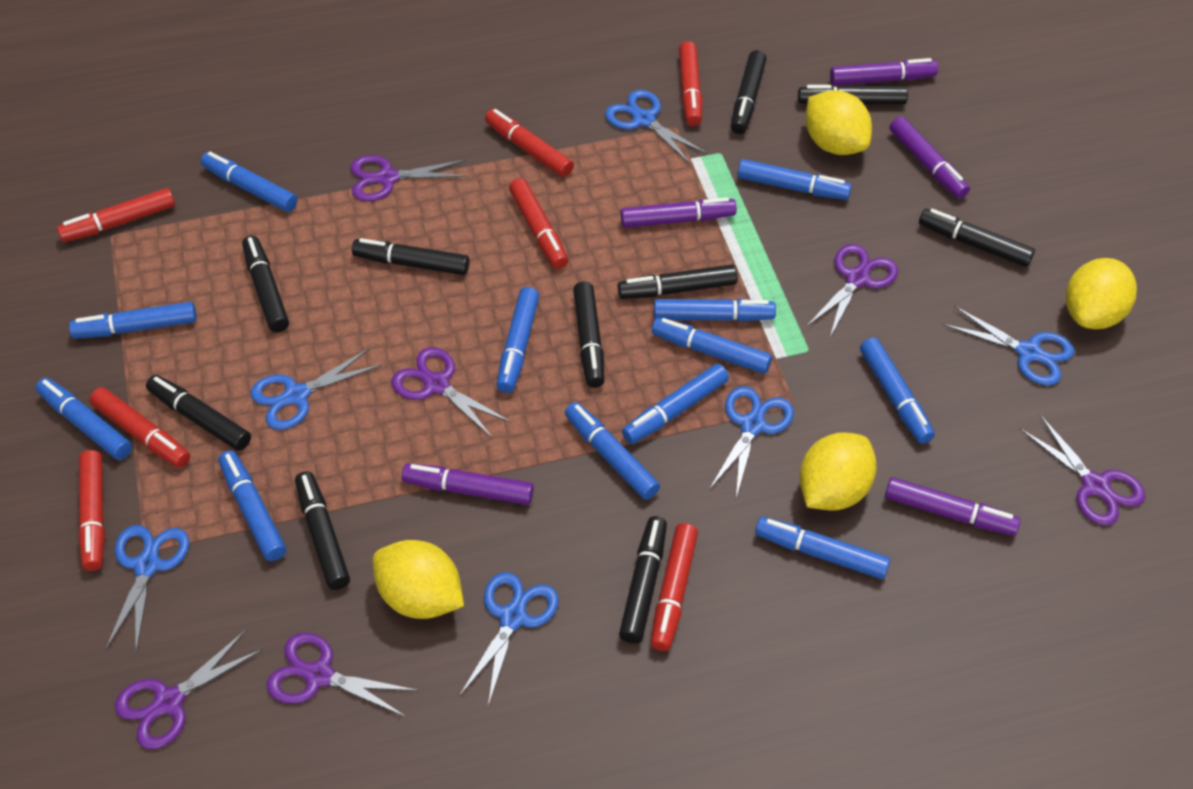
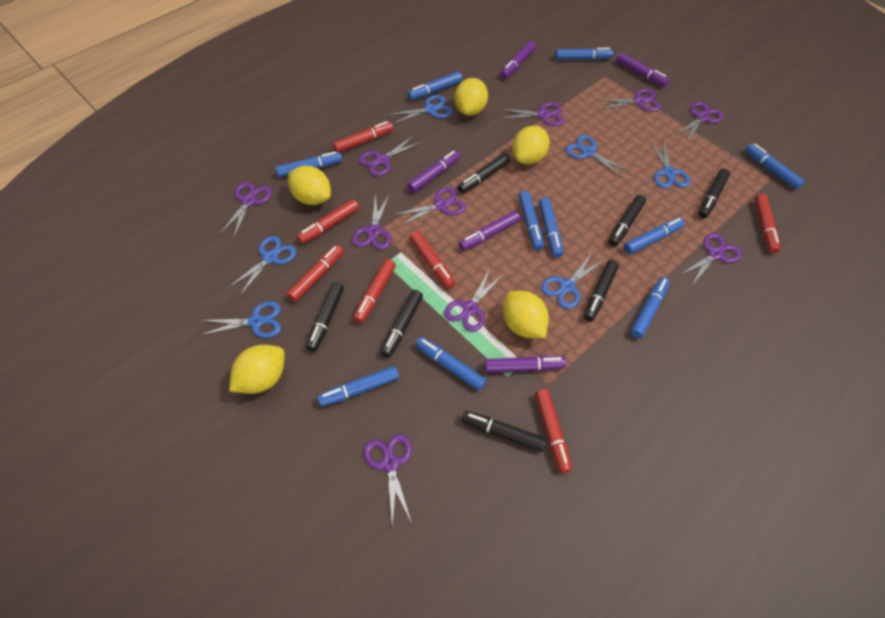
black marker: 10 -> 7
blue marker: 12 -> 10
purple scissors: 6 -> 10
yellow lemon: 4 -> 5

